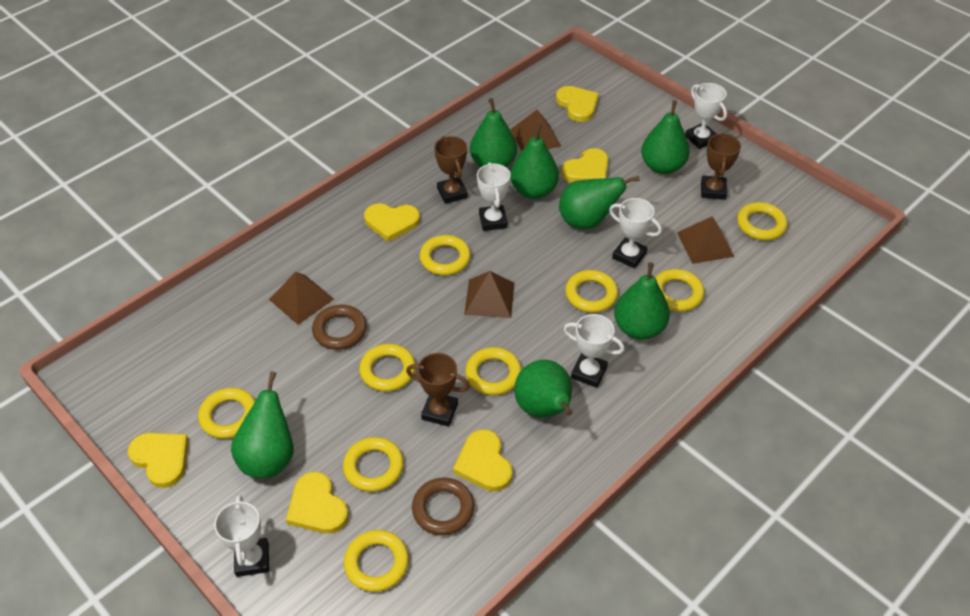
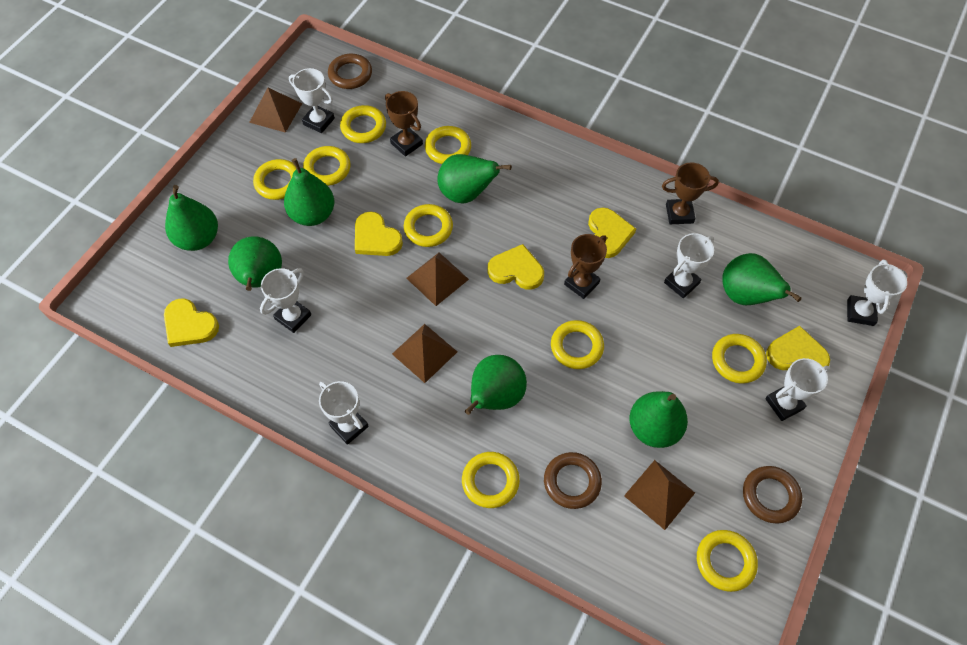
brown ring: 2 -> 3
white trophy: 5 -> 6
yellow heart: 6 -> 5

